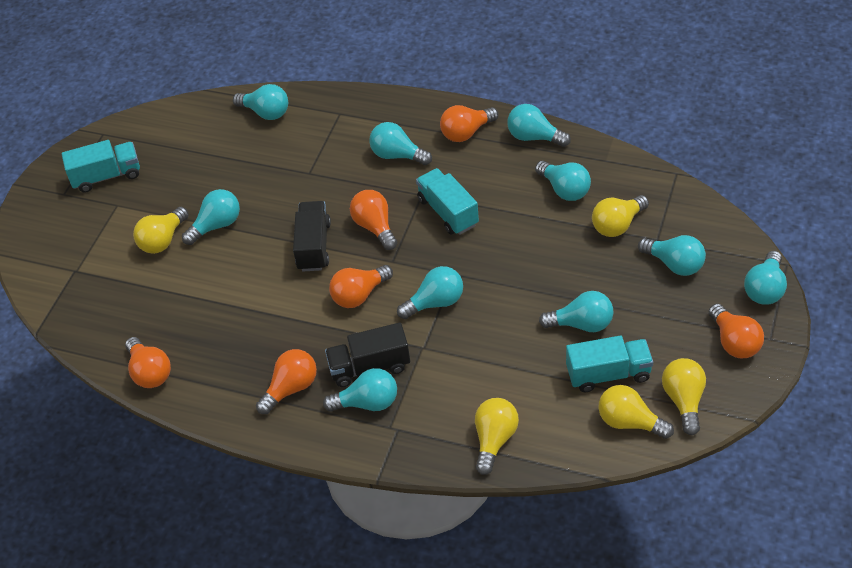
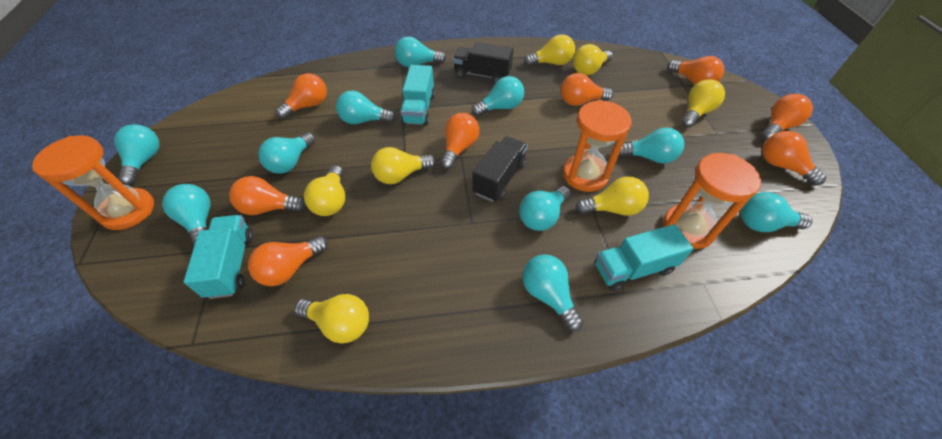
orange hourglass: 0 -> 3
orange light bulb: 6 -> 8
yellow light bulb: 5 -> 7

